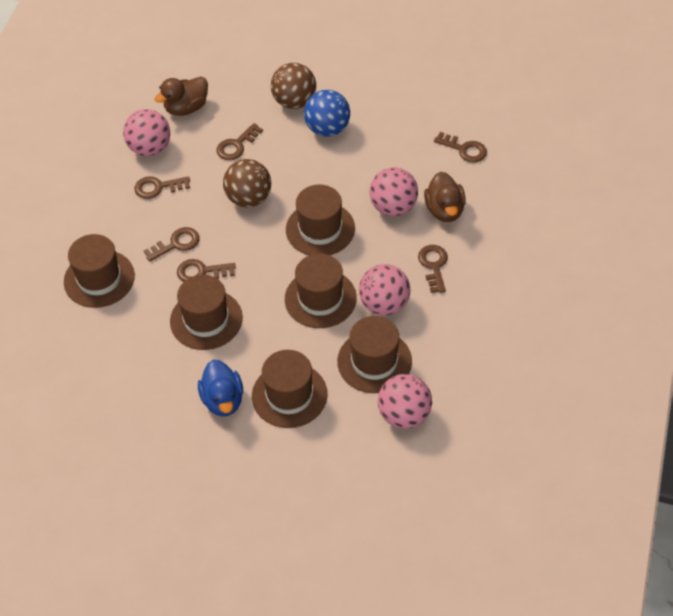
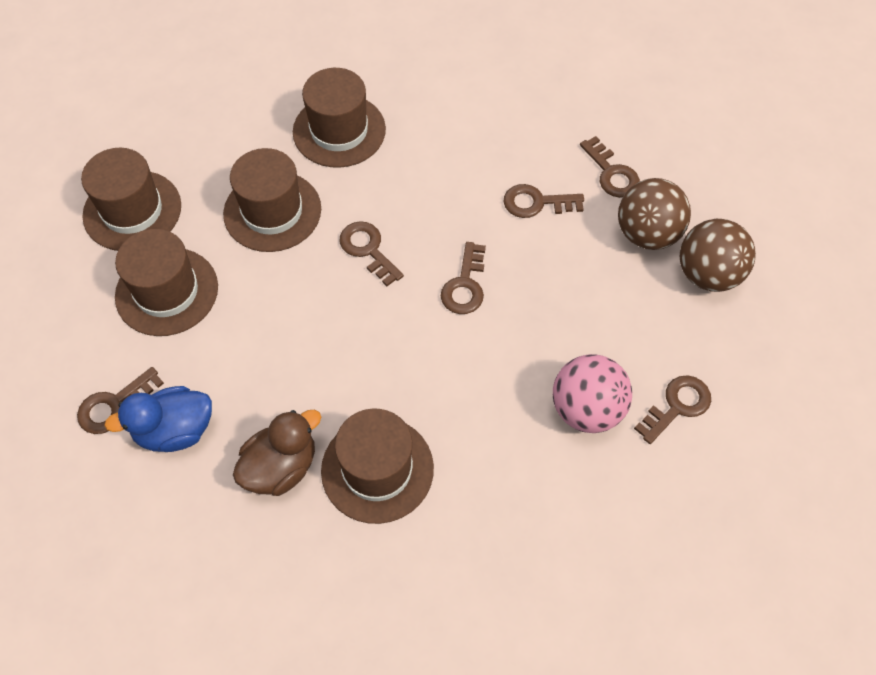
blue ball: 1 -> 0
brown duck: 2 -> 1
brown hat: 6 -> 5
pink ball: 4 -> 1

